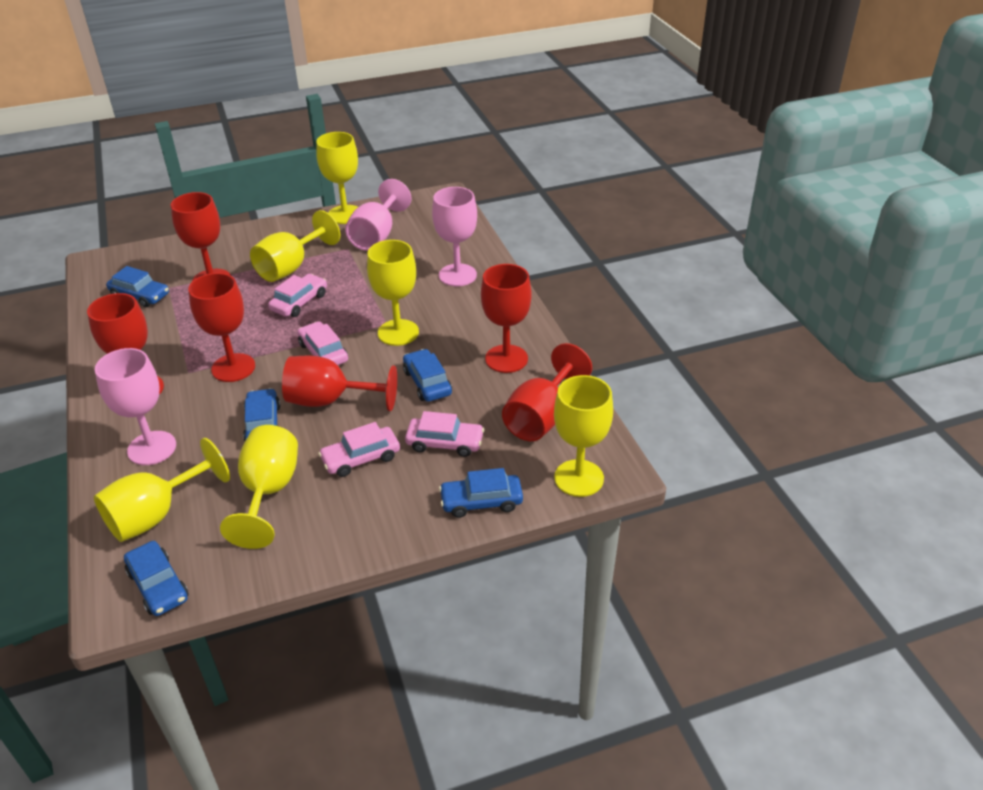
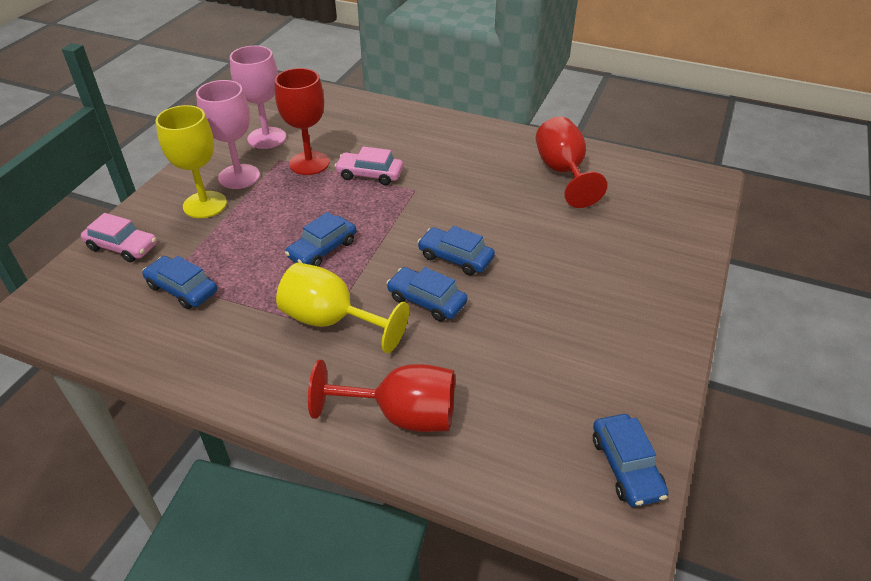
pink car: 4 -> 2
pink goblet: 3 -> 2
red goblet: 6 -> 3
yellow goblet: 6 -> 2

